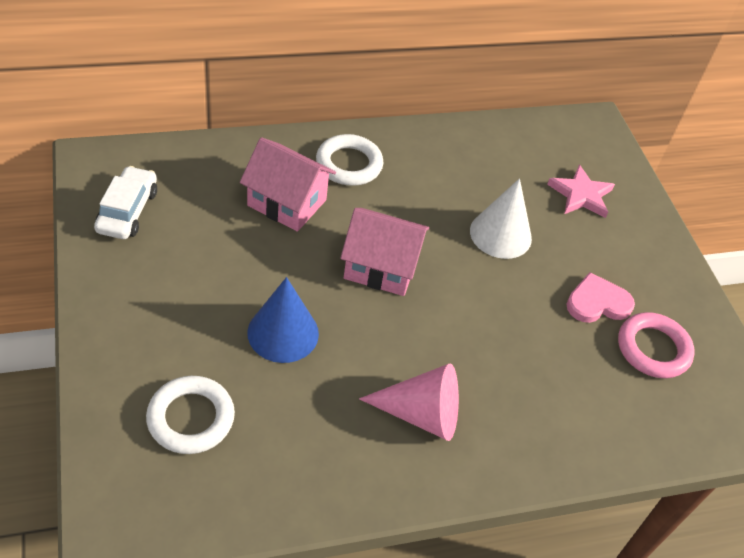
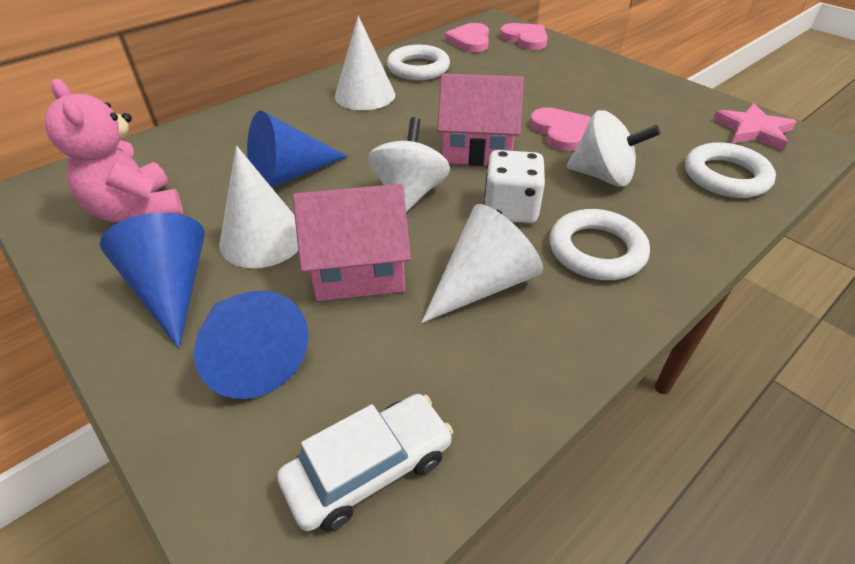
blue cone: 1 -> 3
pink cone: 1 -> 0
pink heart: 1 -> 3
pink ring: 1 -> 0
pink teddy bear: 0 -> 1
white cone: 1 -> 3
white dice: 0 -> 1
white ring: 2 -> 3
white spinning top: 0 -> 2

